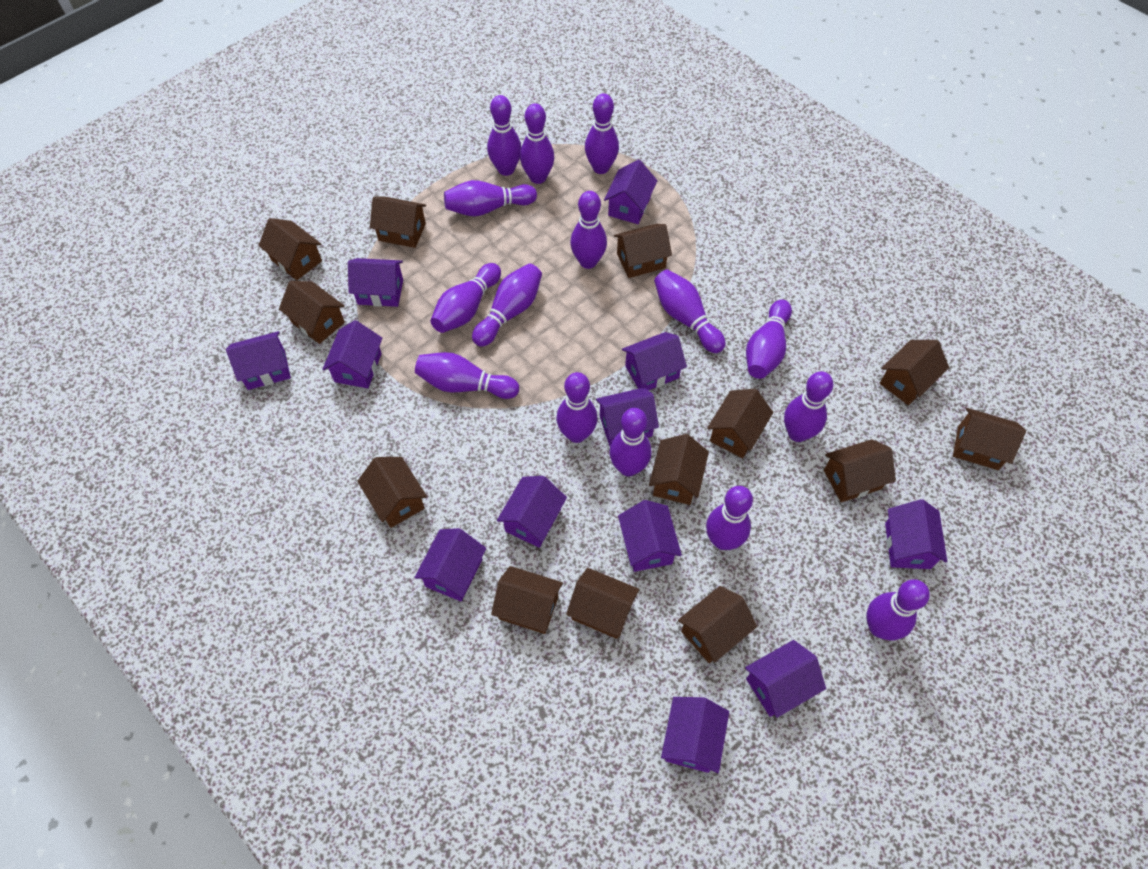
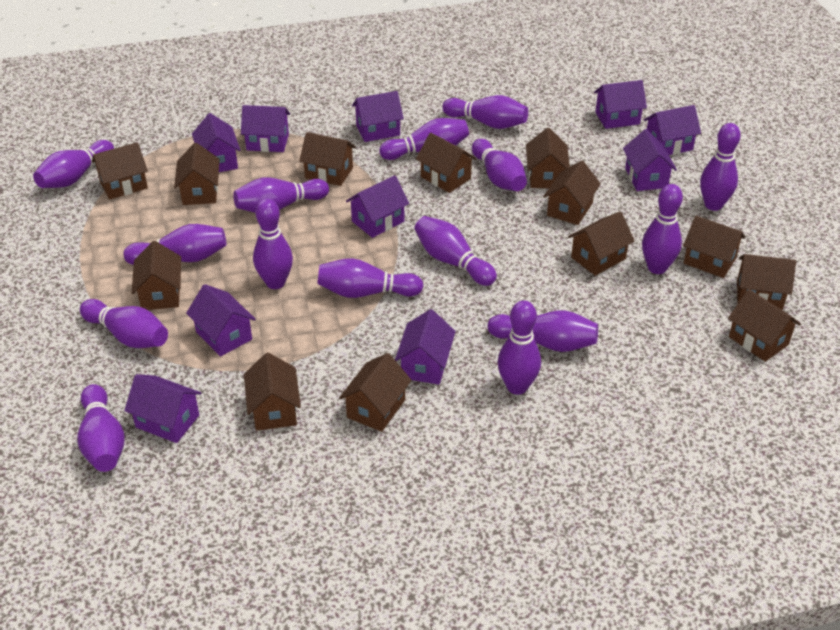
purple house: 12 -> 10

